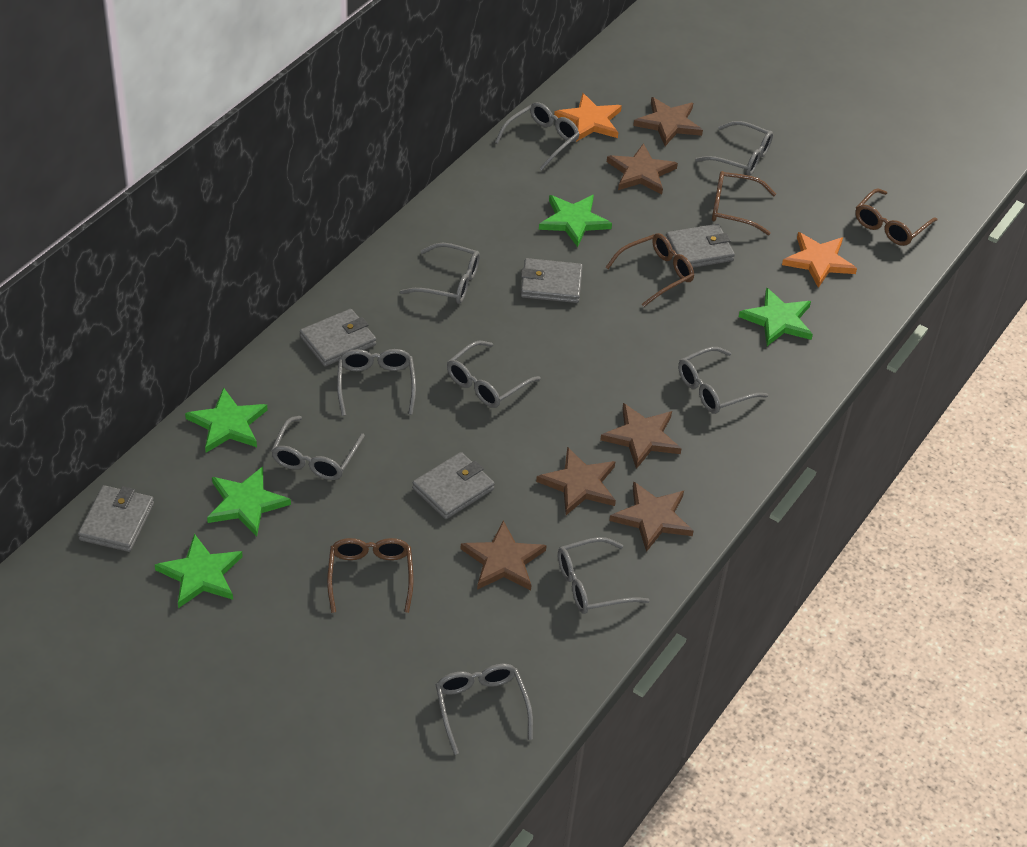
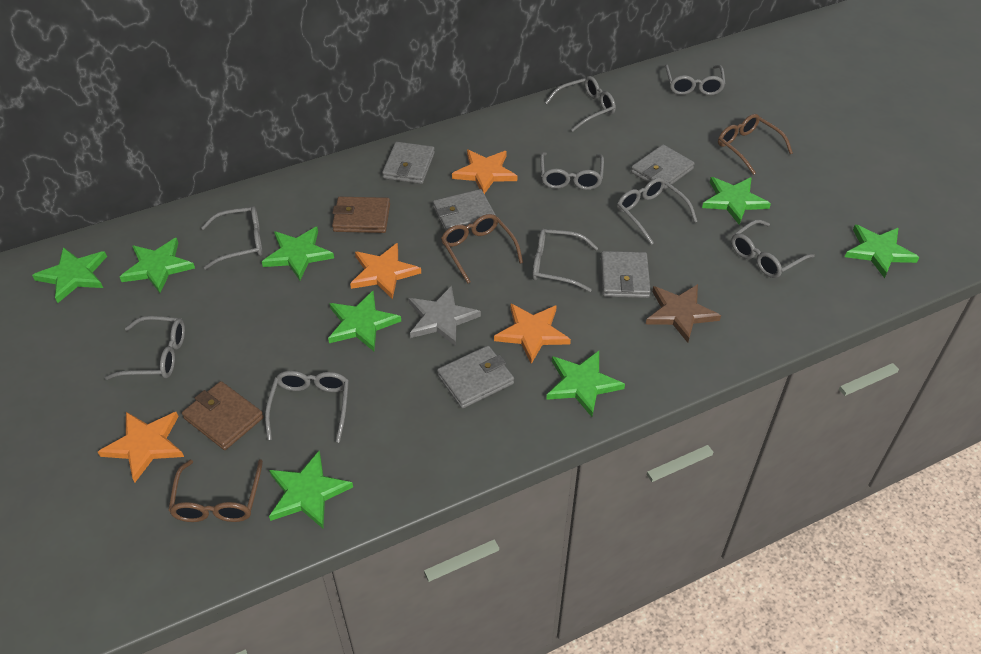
brown glasses: 4 -> 3
brown star: 6 -> 1
brown wallet: 0 -> 2
green star: 5 -> 8
grey star: 0 -> 1
orange star: 2 -> 4

